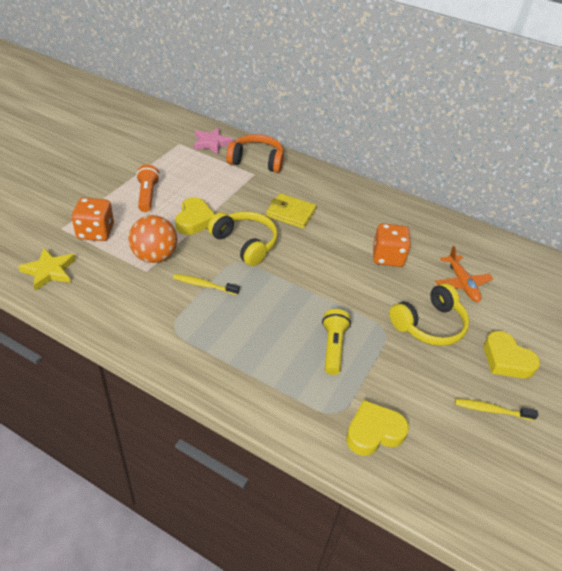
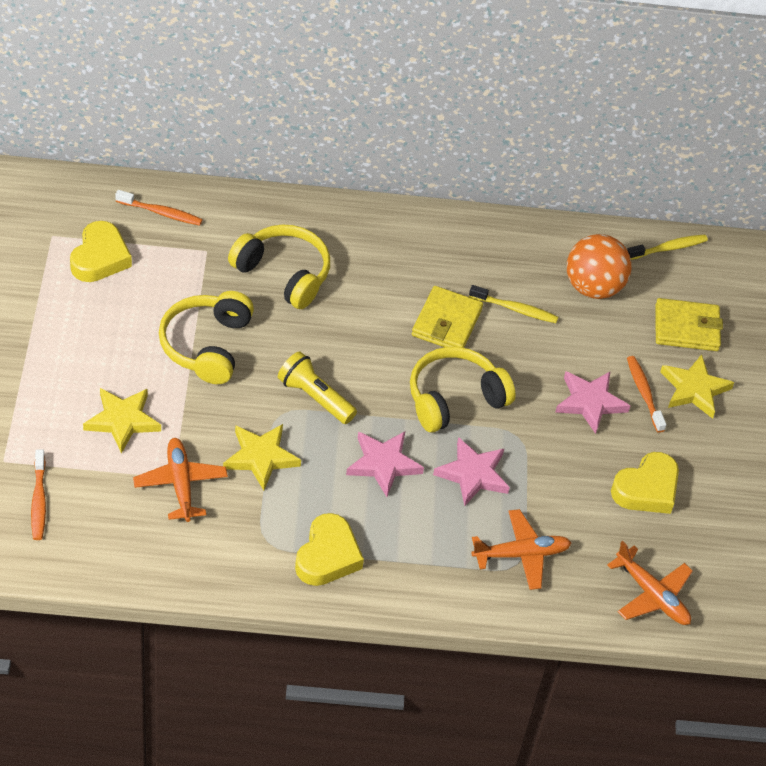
orange dice: 2 -> 0
orange flashlight: 1 -> 0
orange headphones: 1 -> 0
orange plane: 1 -> 3
orange toothbrush: 0 -> 3
pink star: 1 -> 3
yellow headphones: 2 -> 3
yellow star: 1 -> 3
yellow wallet: 1 -> 2

